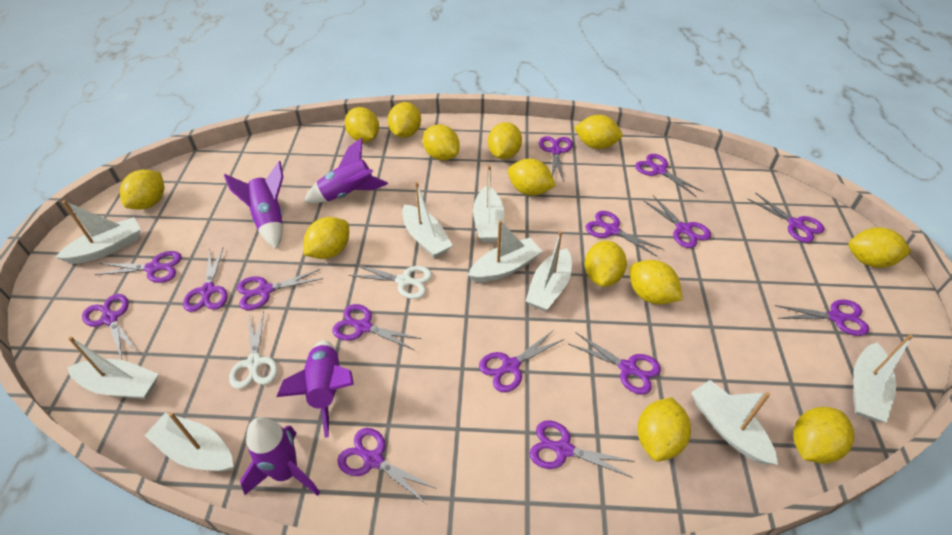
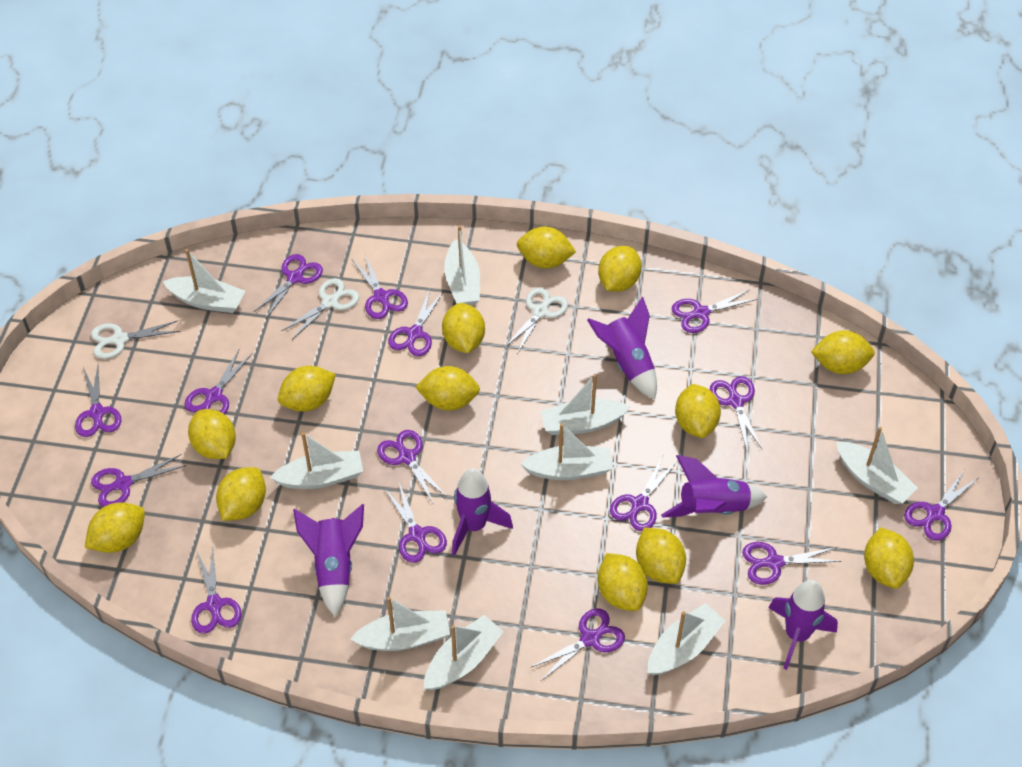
purple rocket: 4 -> 5
white scissors: 2 -> 3

